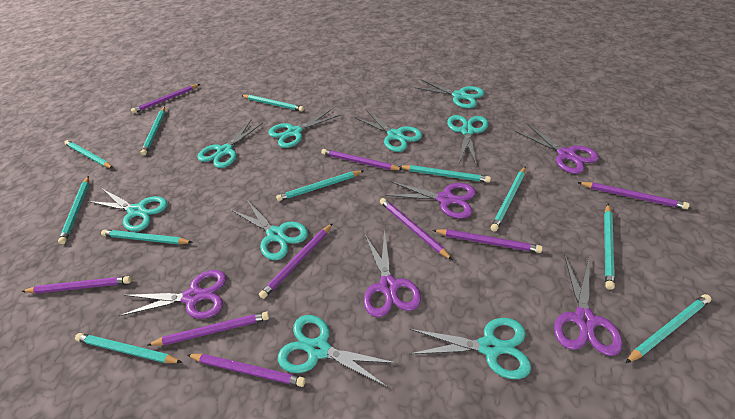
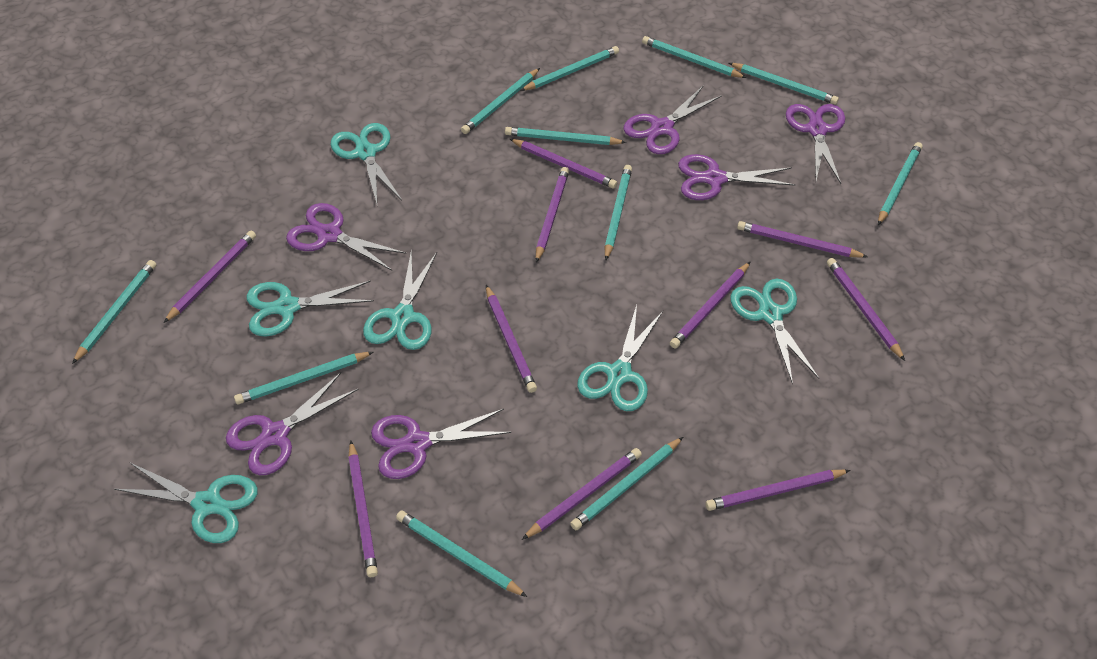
purple pencil: 9 -> 10
purple scissors: 5 -> 6
turquoise scissors: 9 -> 6

